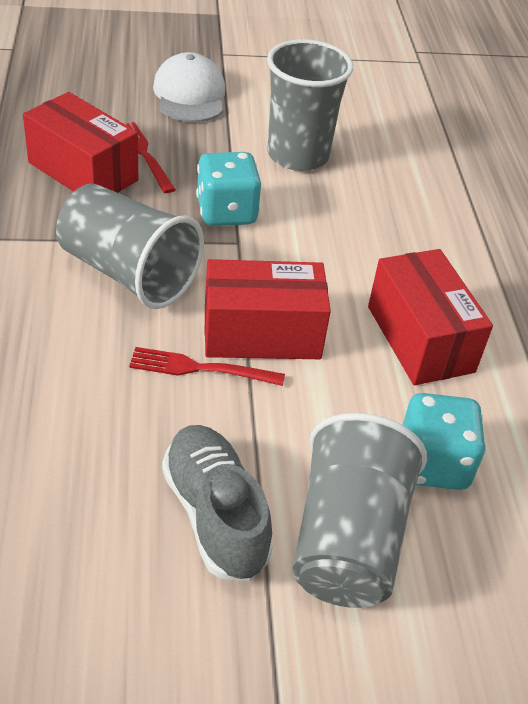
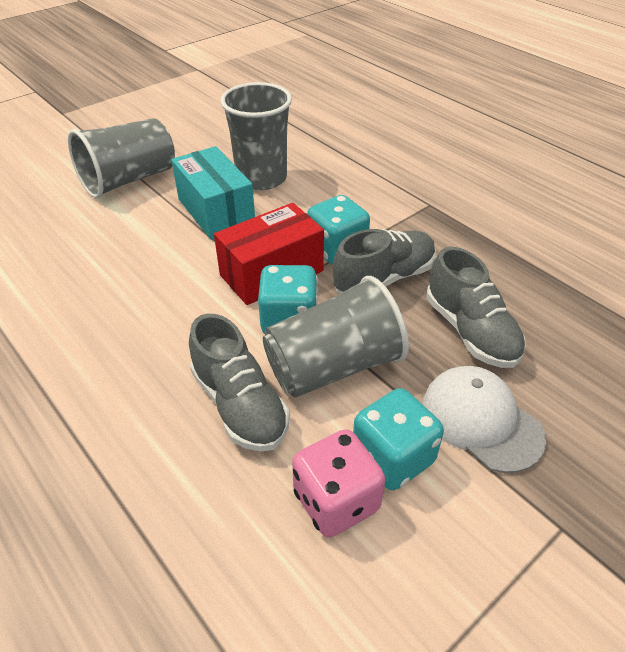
grey shoe: 1 -> 3
pink dice: 0 -> 1
red box: 3 -> 1
red fork: 2 -> 0
turquoise box: 0 -> 1
turquoise dice: 2 -> 3

